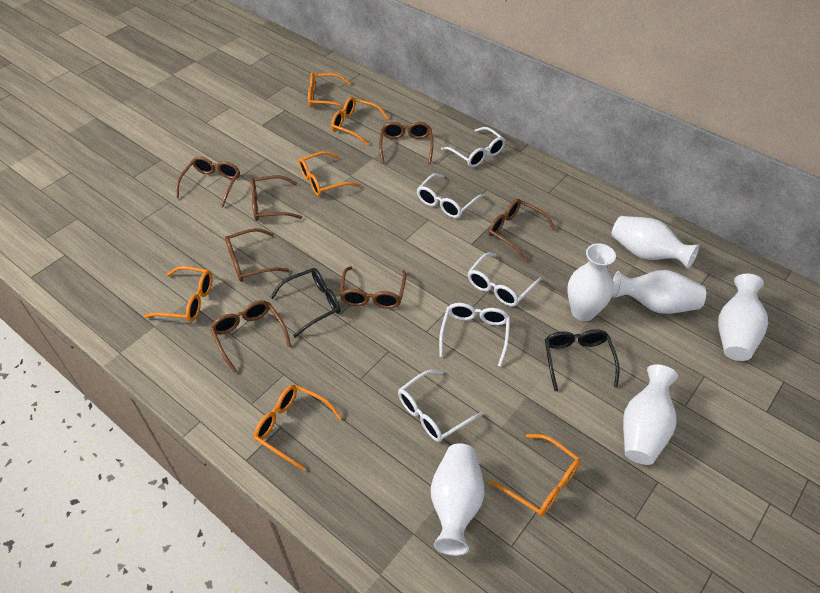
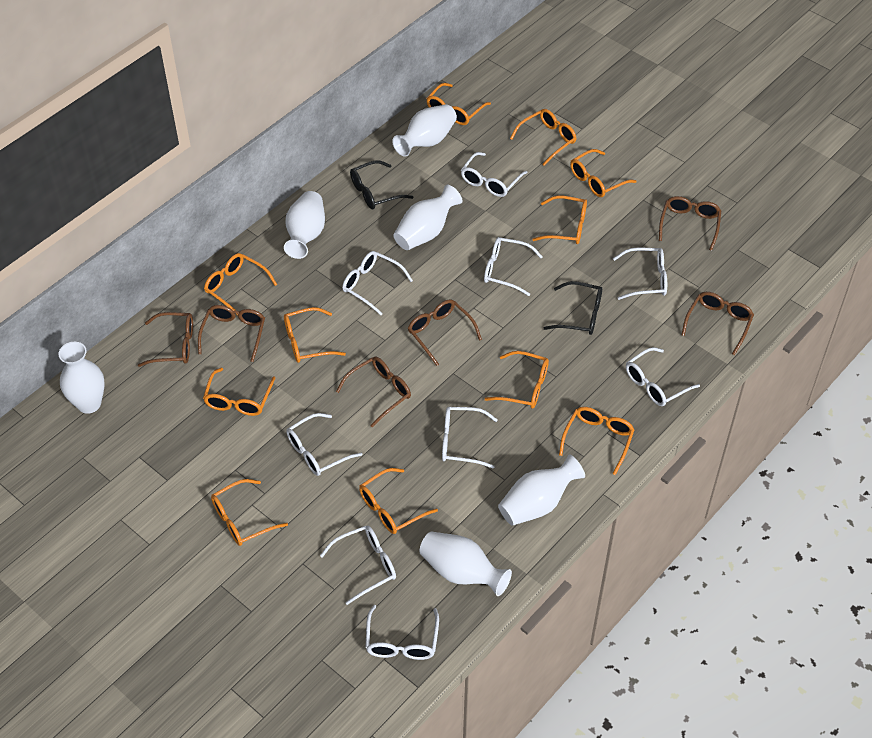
brown glasses: 7 -> 6
orange glasses: 6 -> 11
white glasses: 5 -> 9

